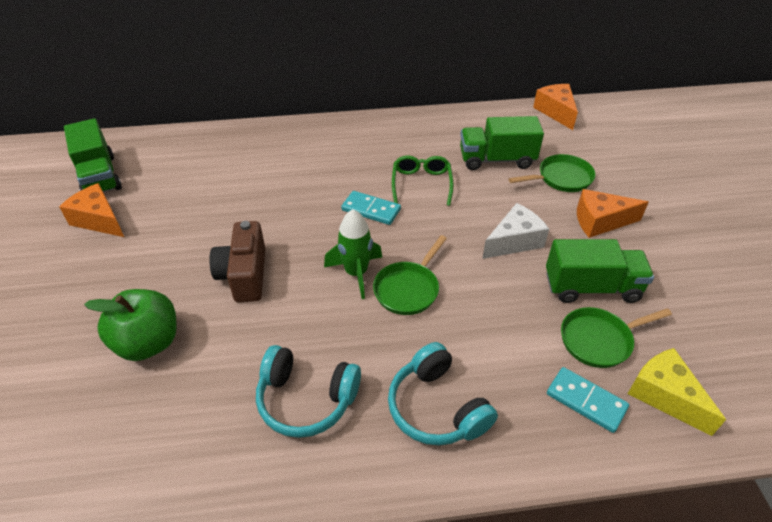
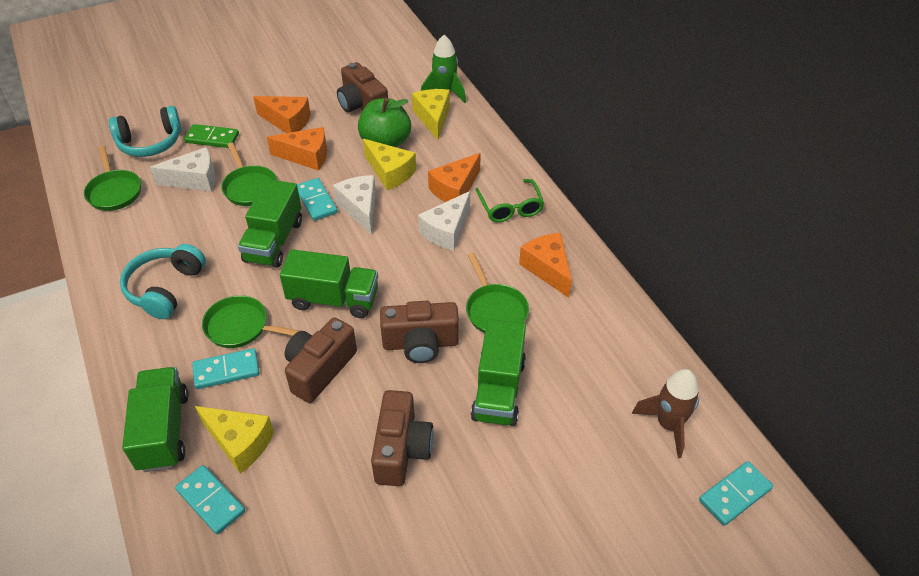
brown camera: 1 -> 4
brown rocket: 0 -> 1
green domino: 0 -> 1
green pan: 3 -> 4
green truck: 3 -> 4
orange cheese: 3 -> 4
turquoise domino: 2 -> 4
white cheese: 1 -> 3
yellow cheese: 1 -> 3

